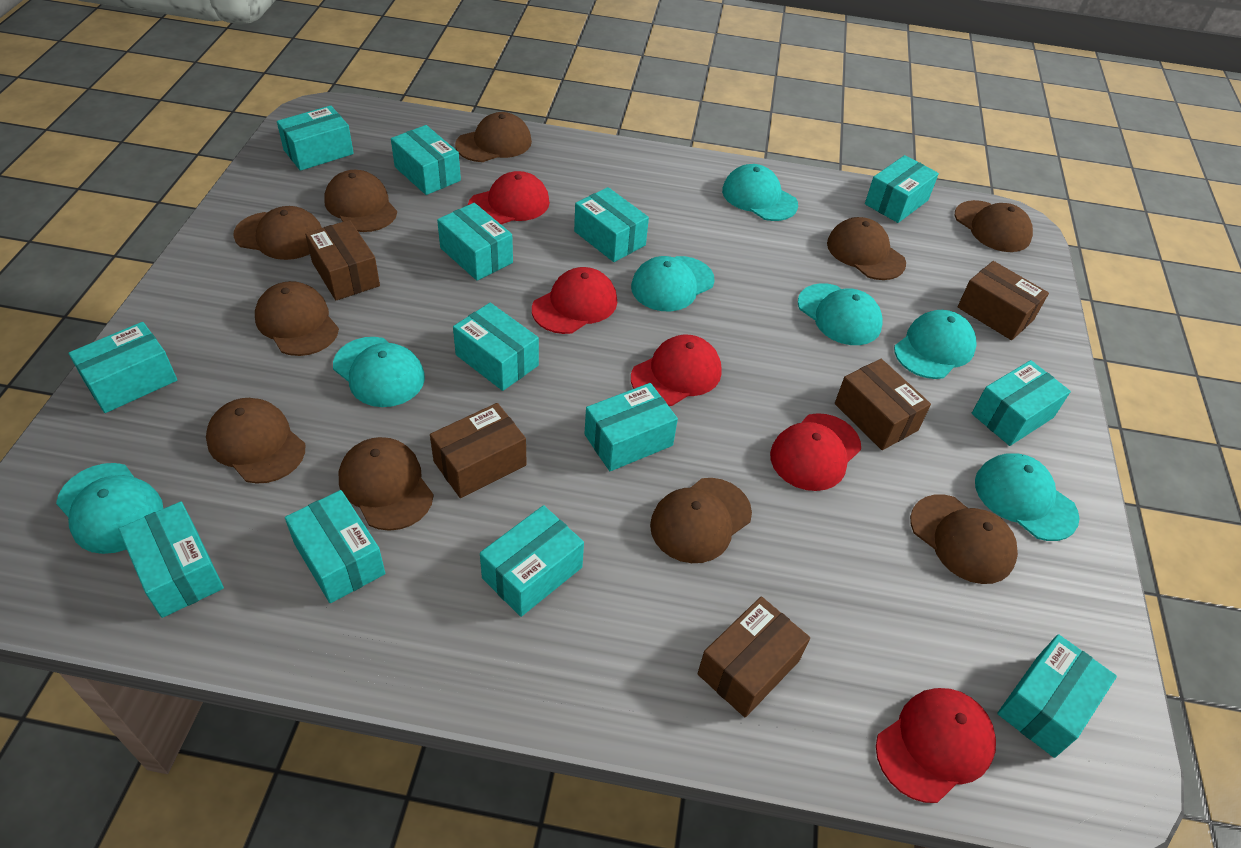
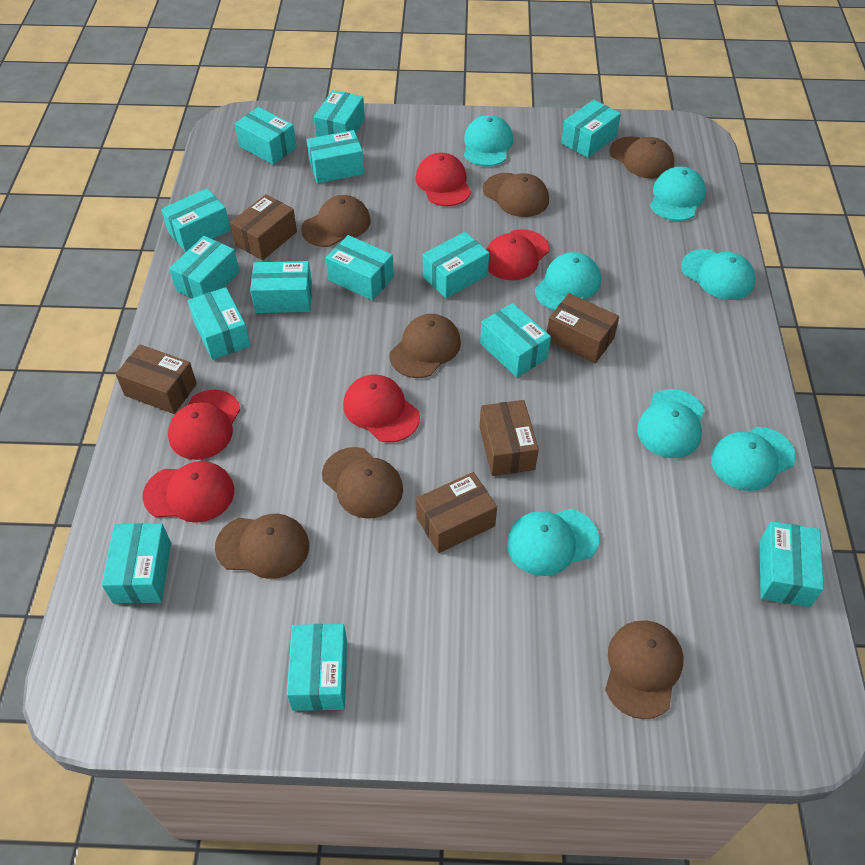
brown cap: 10 -> 7
turquoise box: 13 -> 14

